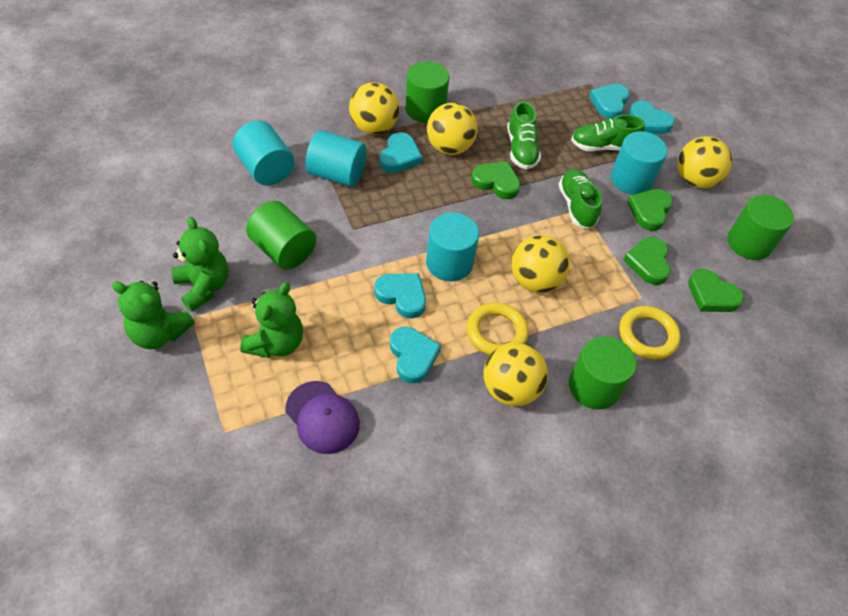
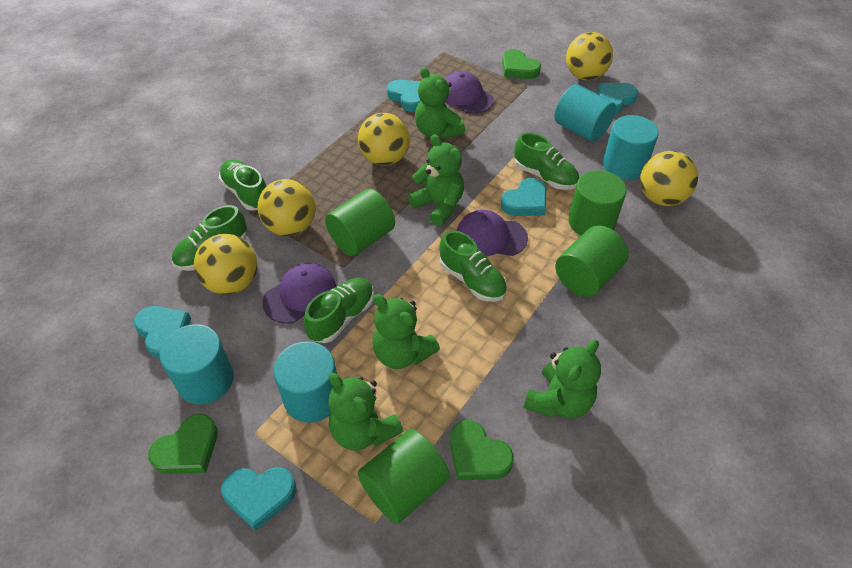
green heart: 4 -> 3
green shoe: 3 -> 5
green teddy bear: 3 -> 5
purple cap: 1 -> 3
yellow ring: 2 -> 0

